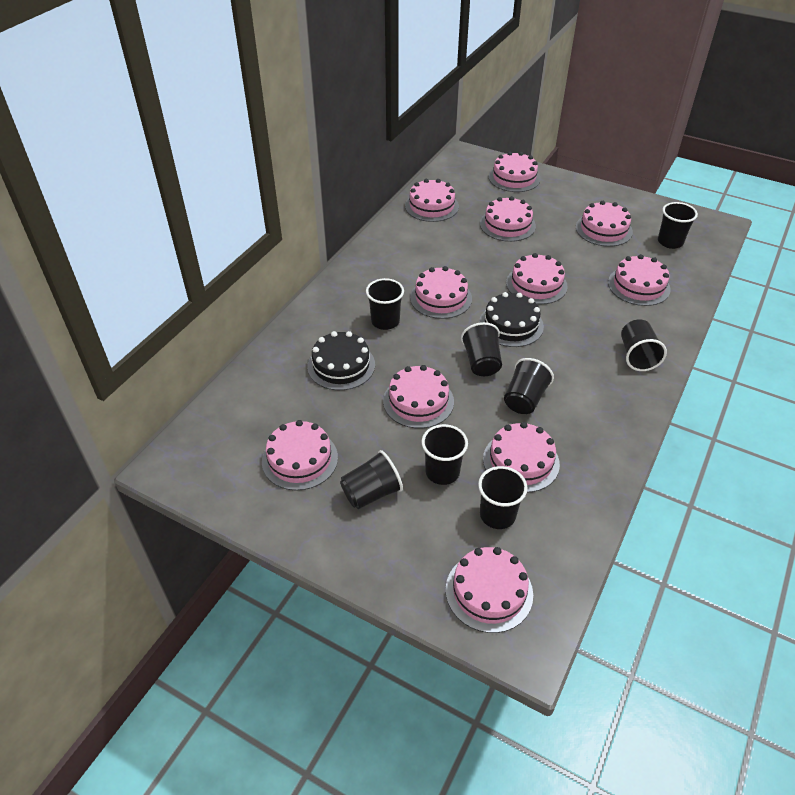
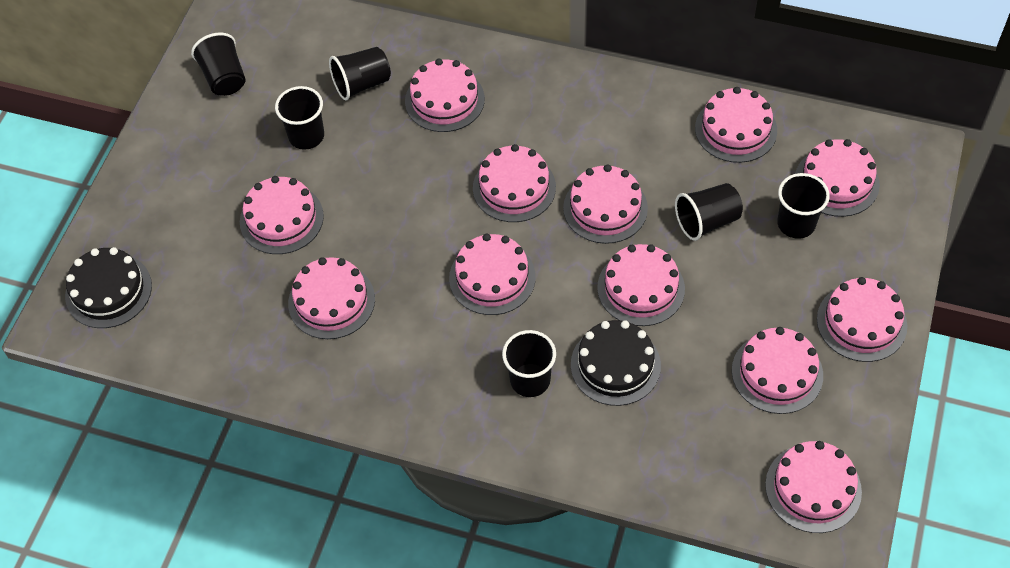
black cup: 8 -> 6
pink cake: 11 -> 12

